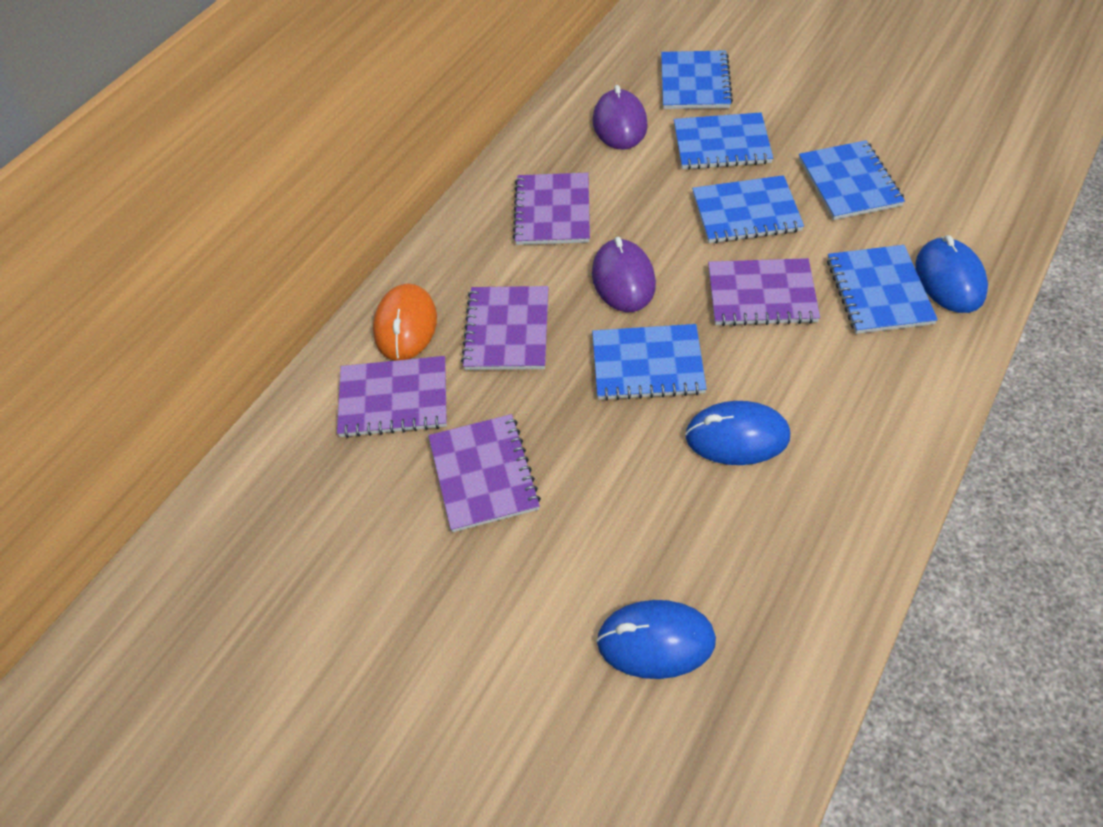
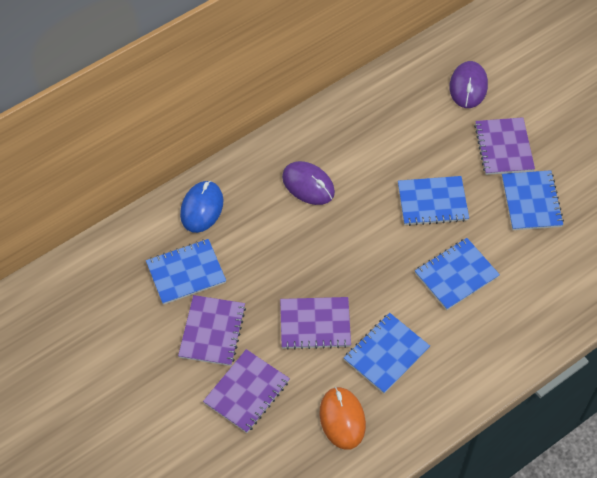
blue mouse: 3 -> 1
blue notebook: 6 -> 5
purple notebook: 5 -> 4

